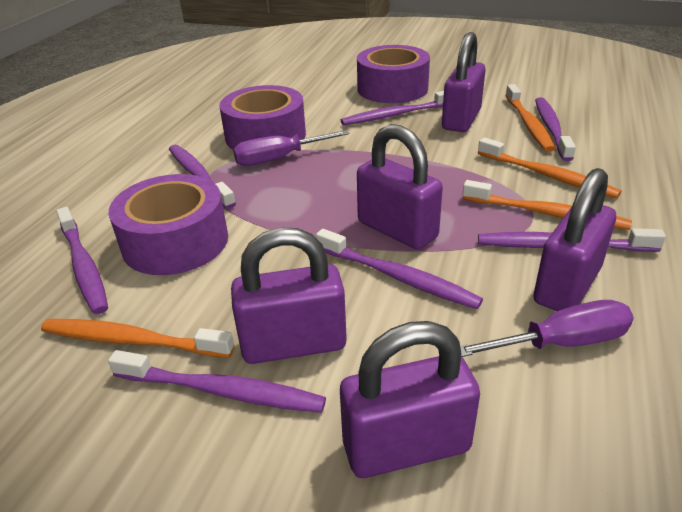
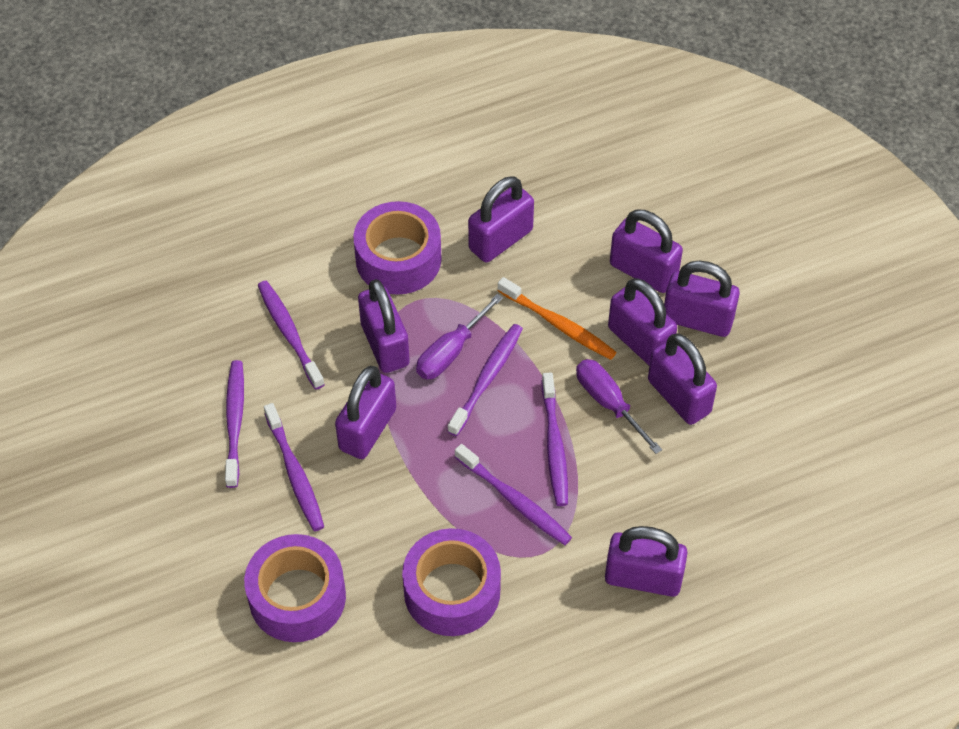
orange toothbrush: 4 -> 1
purple padlock: 5 -> 8
purple toothbrush: 7 -> 6

